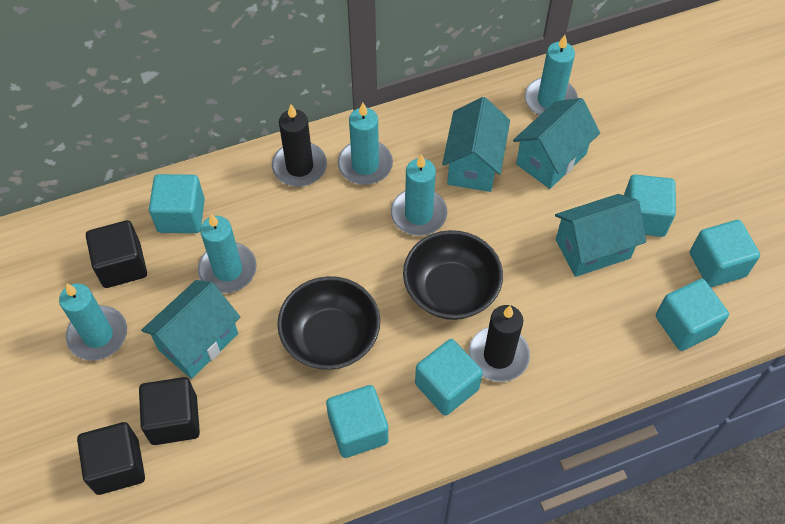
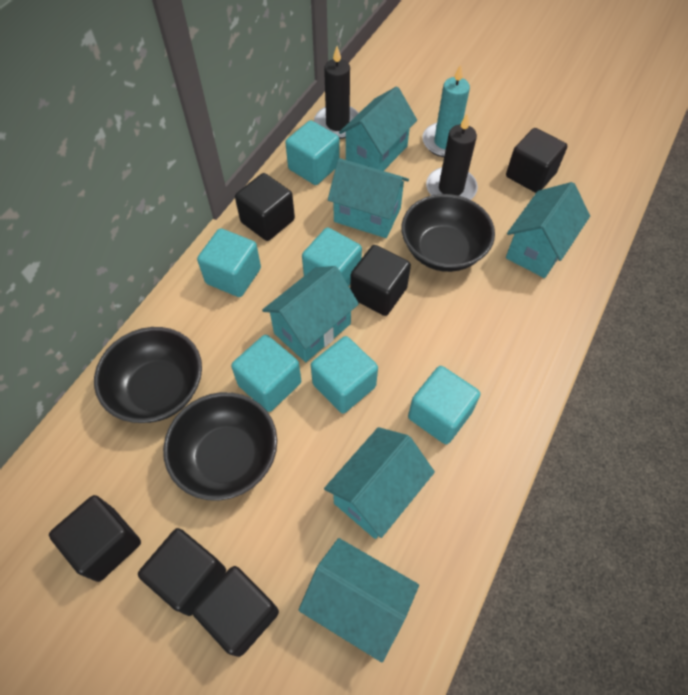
black bowl: 2 -> 3
black cube: 3 -> 6
turquoise candle: 5 -> 1
turquoise house: 4 -> 6

